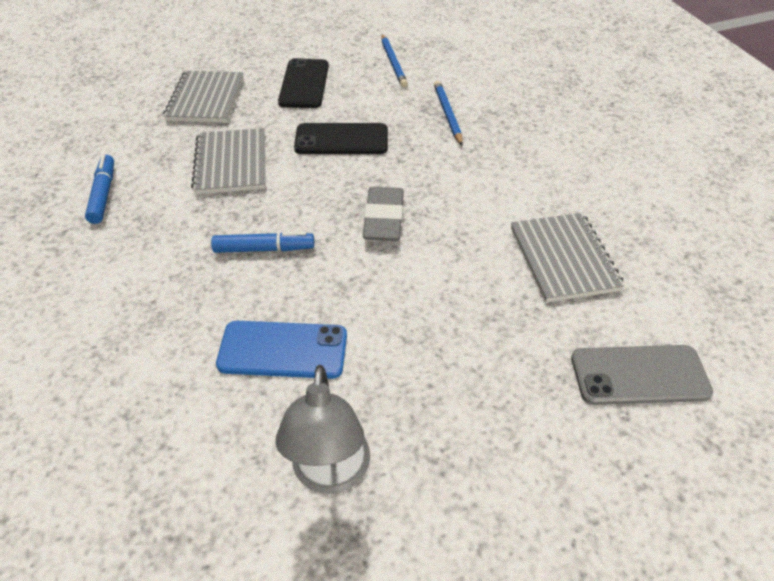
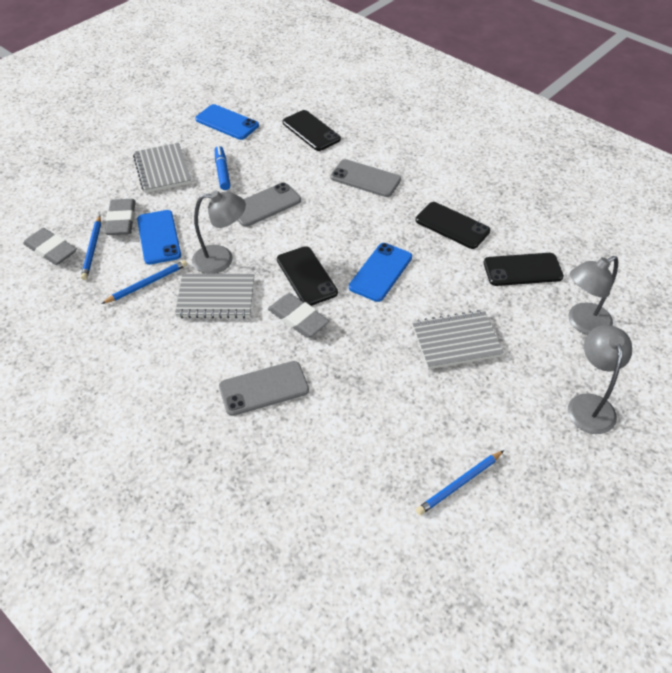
black phone: 2 -> 4
blue marker: 2 -> 1
blue pencil: 2 -> 3
blue phone: 1 -> 3
grey eraser: 1 -> 3
grey lamp: 1 -> 3
grey phone: 1 -> 3

